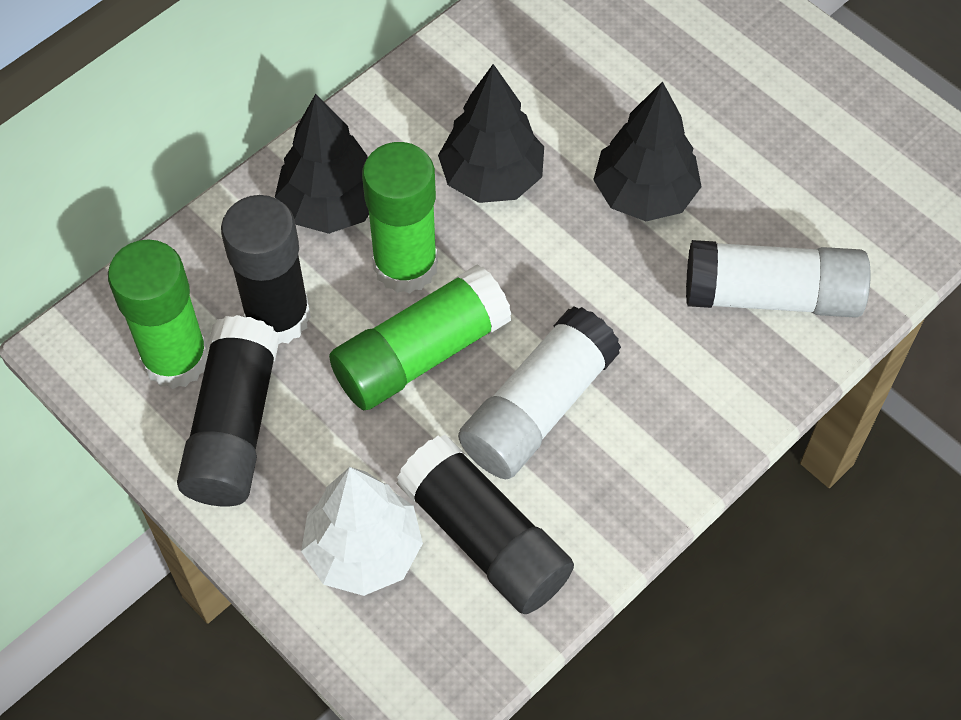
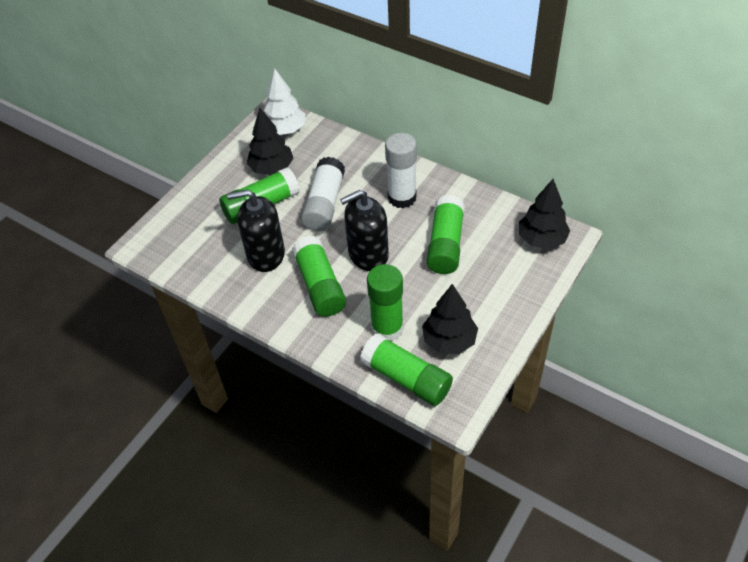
black glue stick: 3 -> 0
black soap dispenser: 0 -> 2
green glue stick: 3 -> 5

